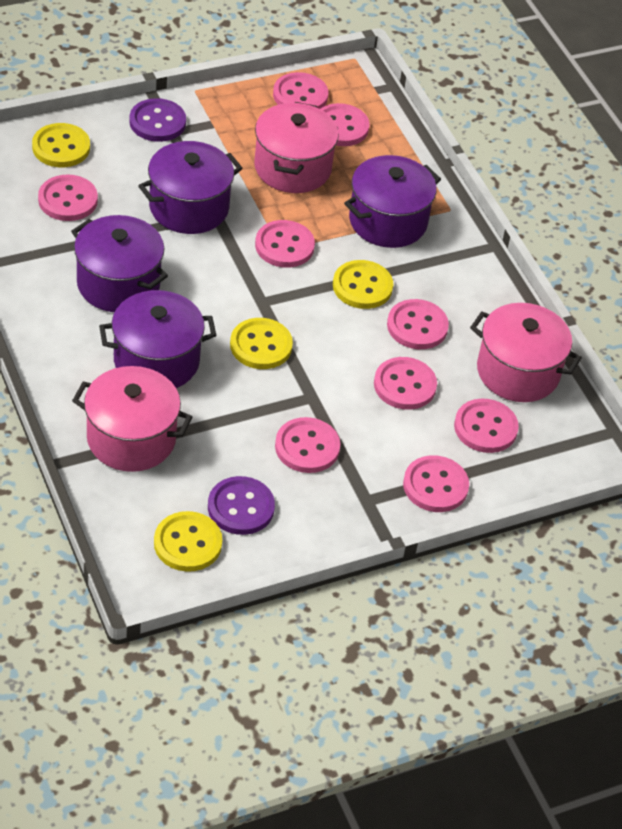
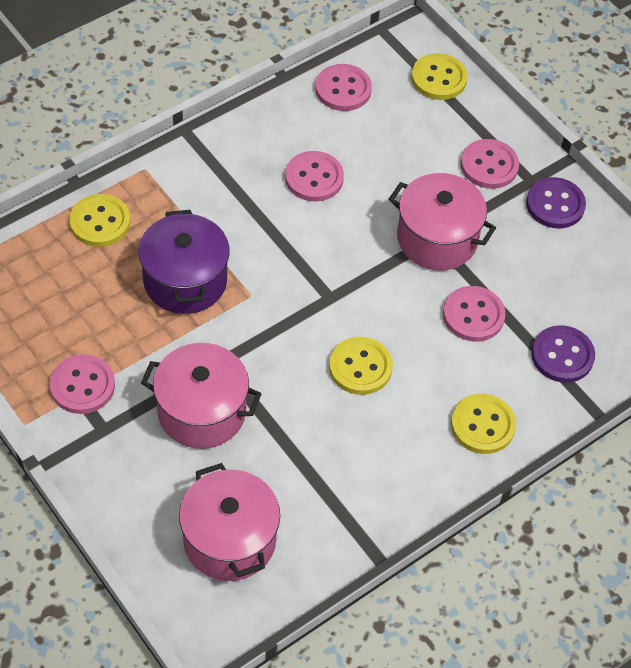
pink button: 9 -> 5
purple pot: 4 -> 1

